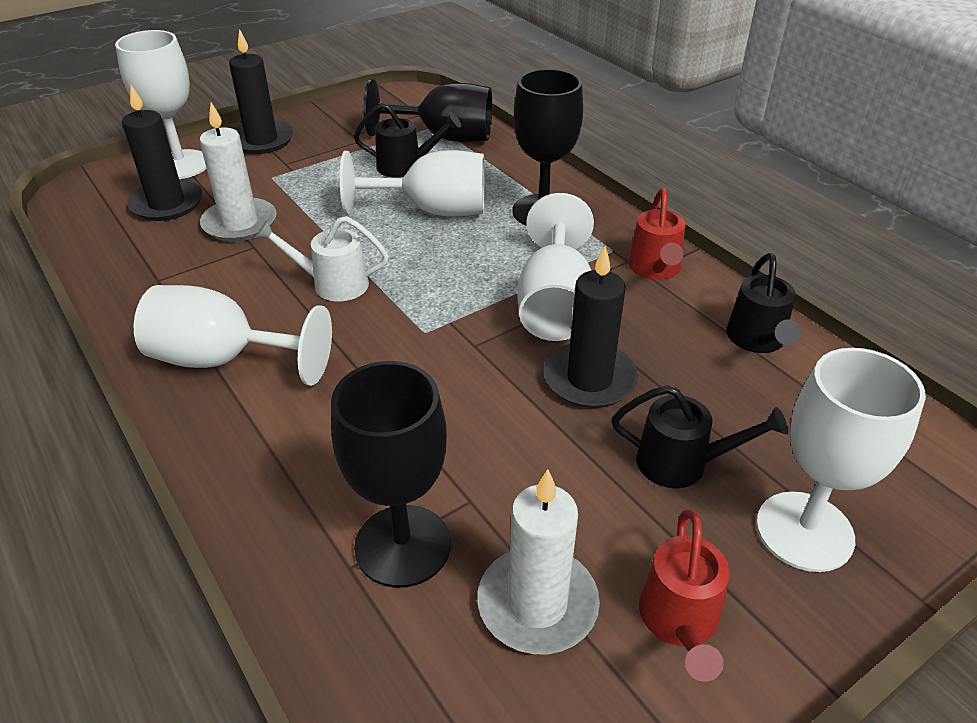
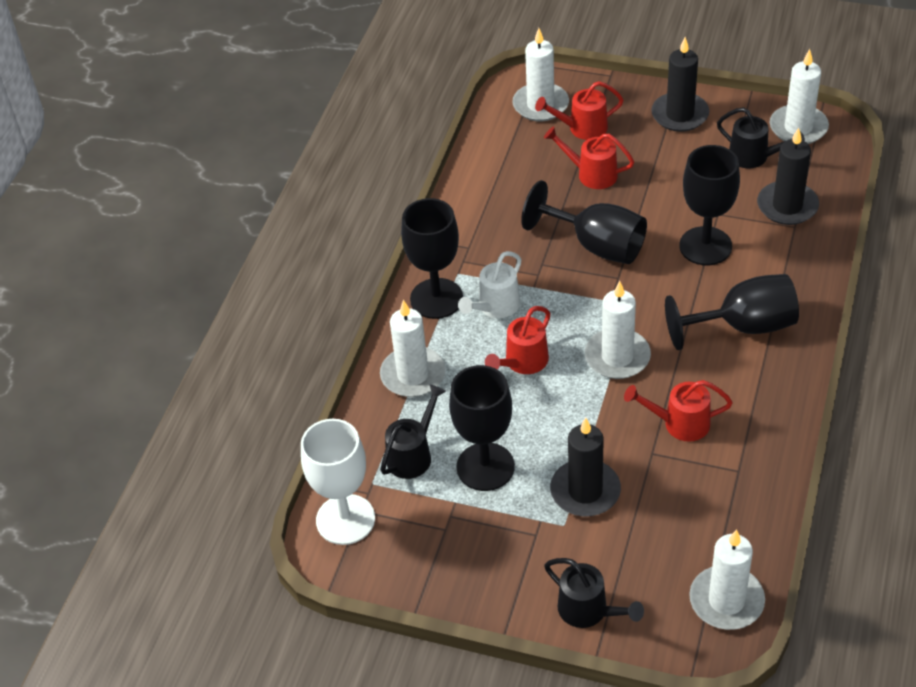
black goblet: 3 -> 5
red watering can: 2 -> 4
white candle: 2 -> 5
white goblet: 5 -> 1

